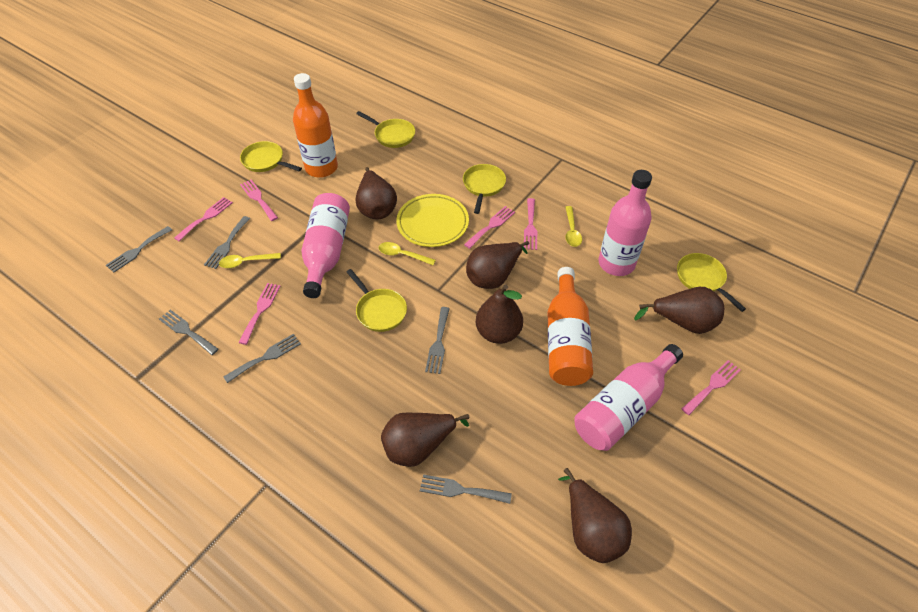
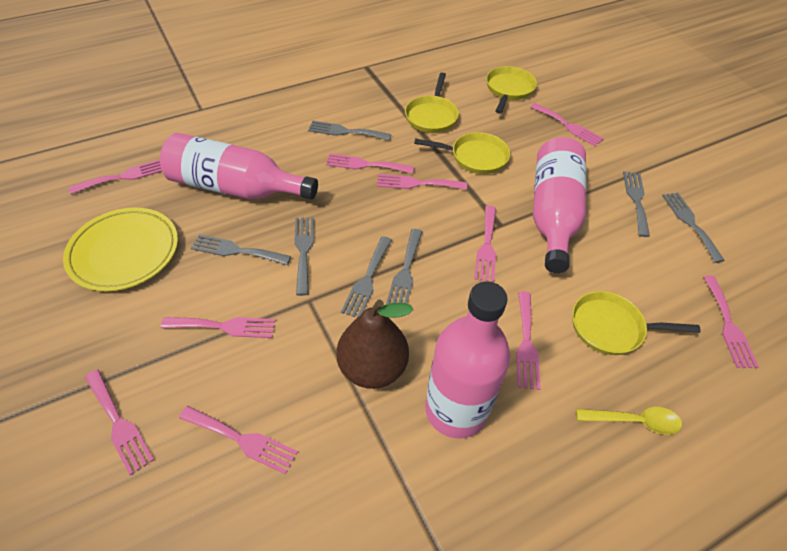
brown pear: 6 -> 1
grey fork: 6 -> 7
orange bottle: 2 -> 0
pink fork: 6 -> 10
yellow pan: 5 -> 4
yellow spoon: 3 -> 1

